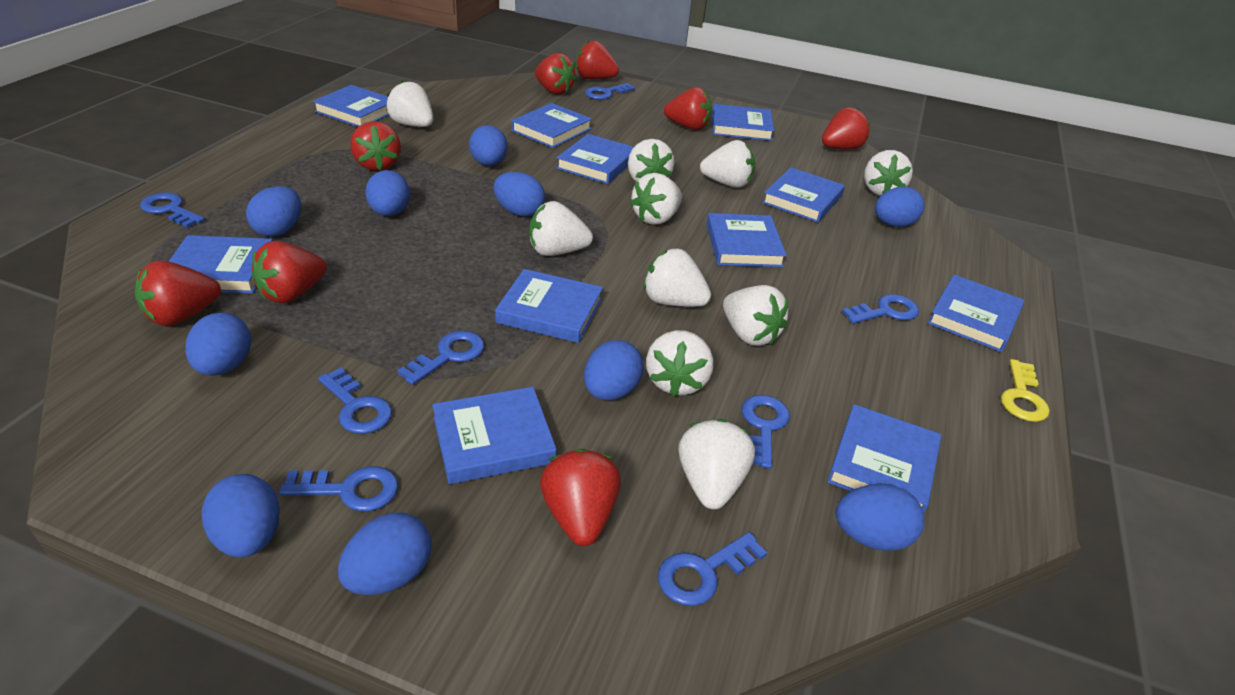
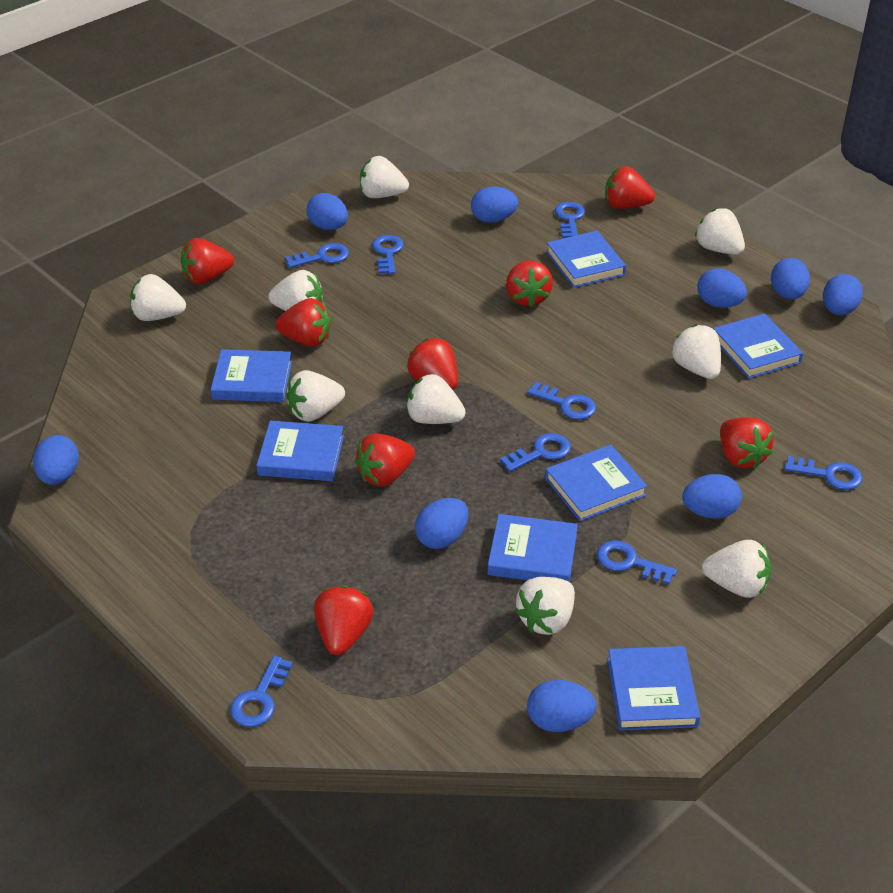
blue book: 11 -> 7
blue egg: 10 -> 9
white strawberry: 10 -> 9
yellow key: 1 -> 0

